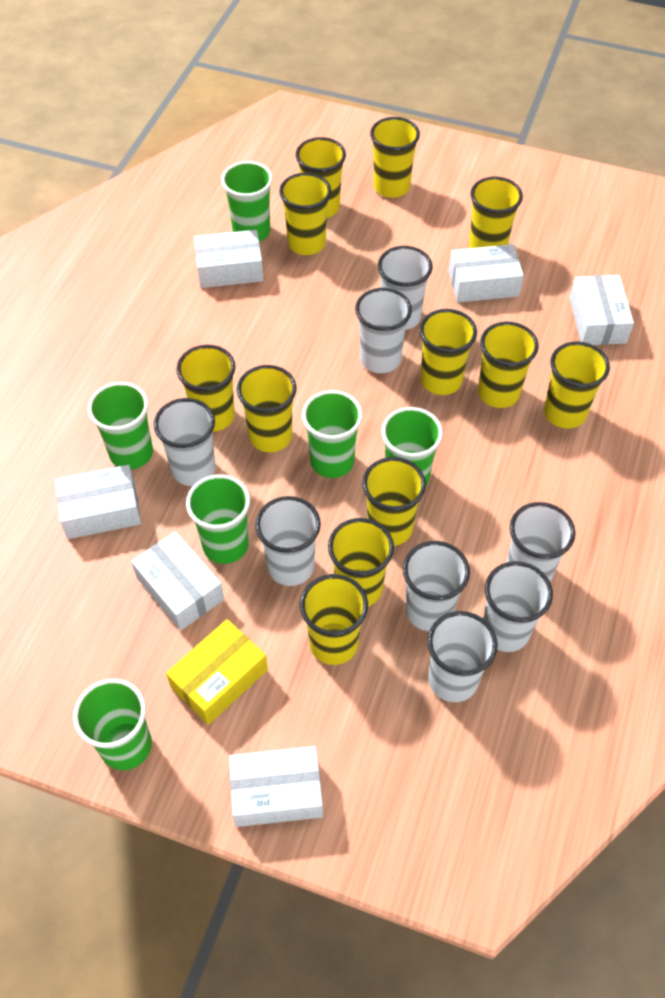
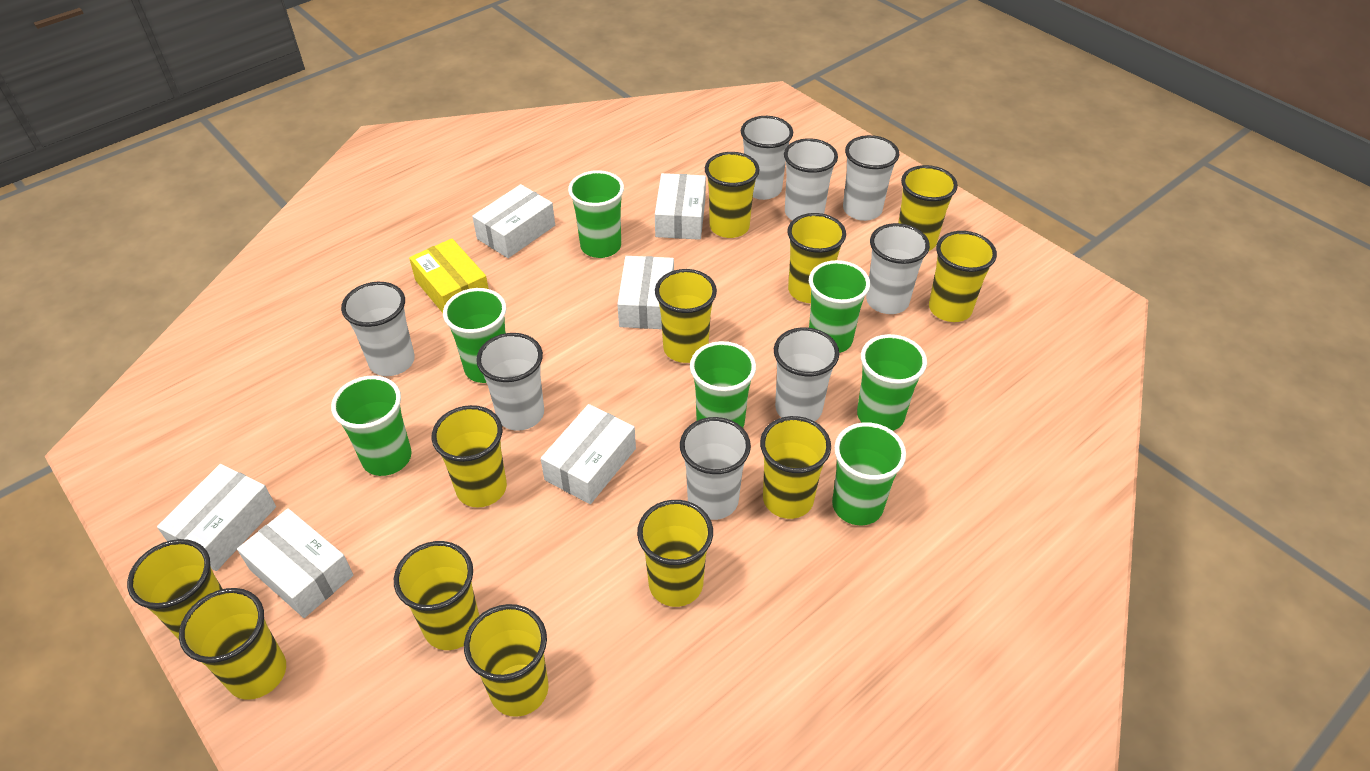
green cup: 6 -> 7

